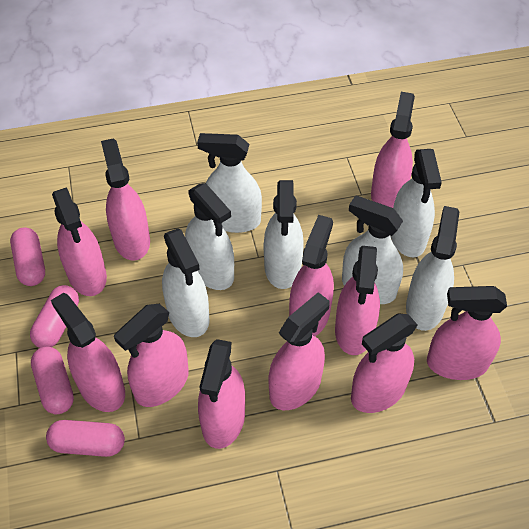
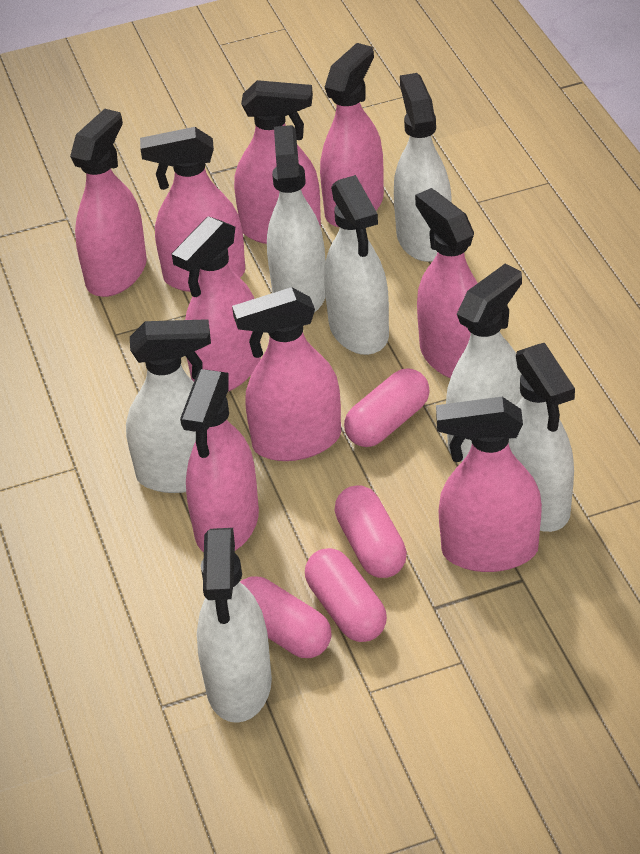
pink spray bottle: 11 -> 9

